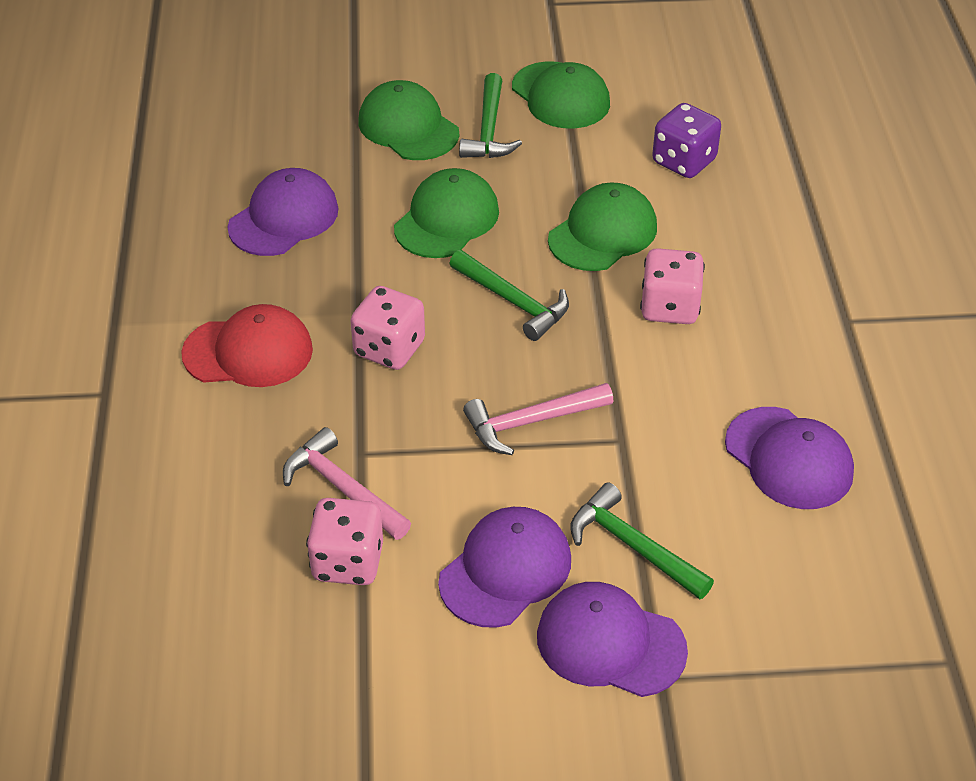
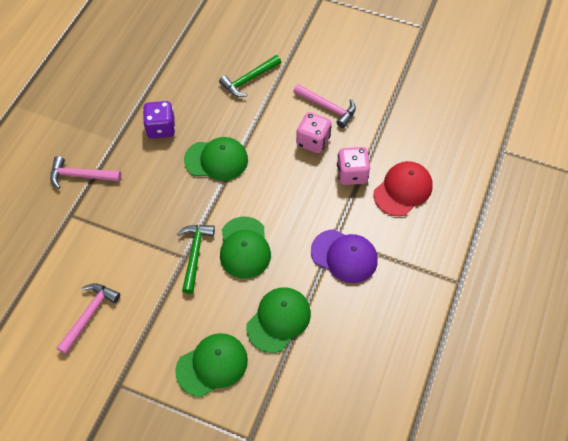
green hammer: 3 -> 2
pink dice: 3 -> 2
pink hammer: 2 -> 3
purple cap: 4 -> 1

